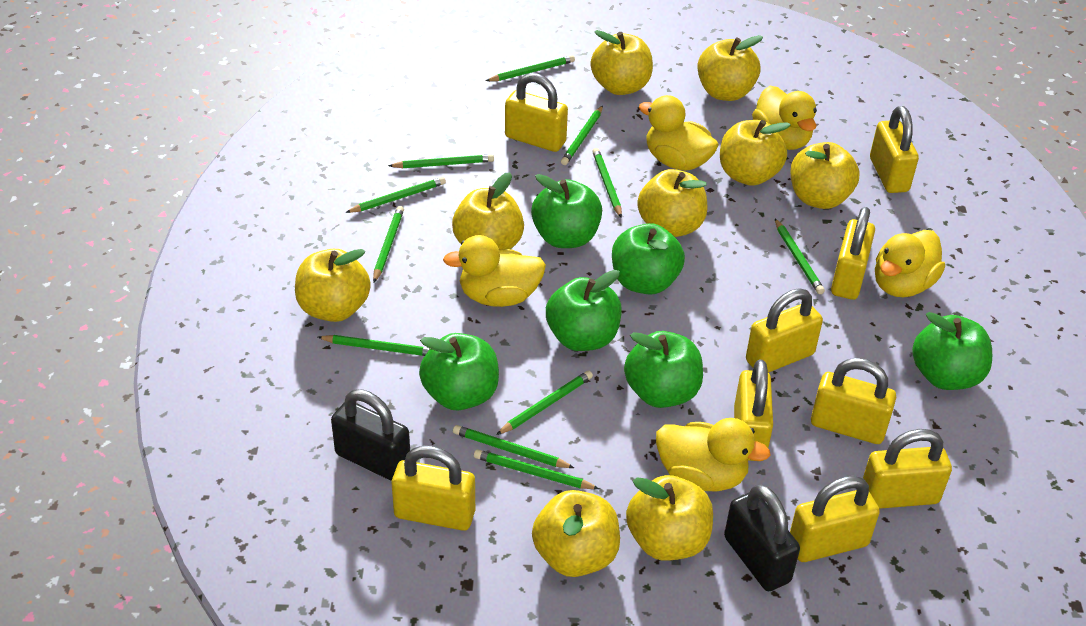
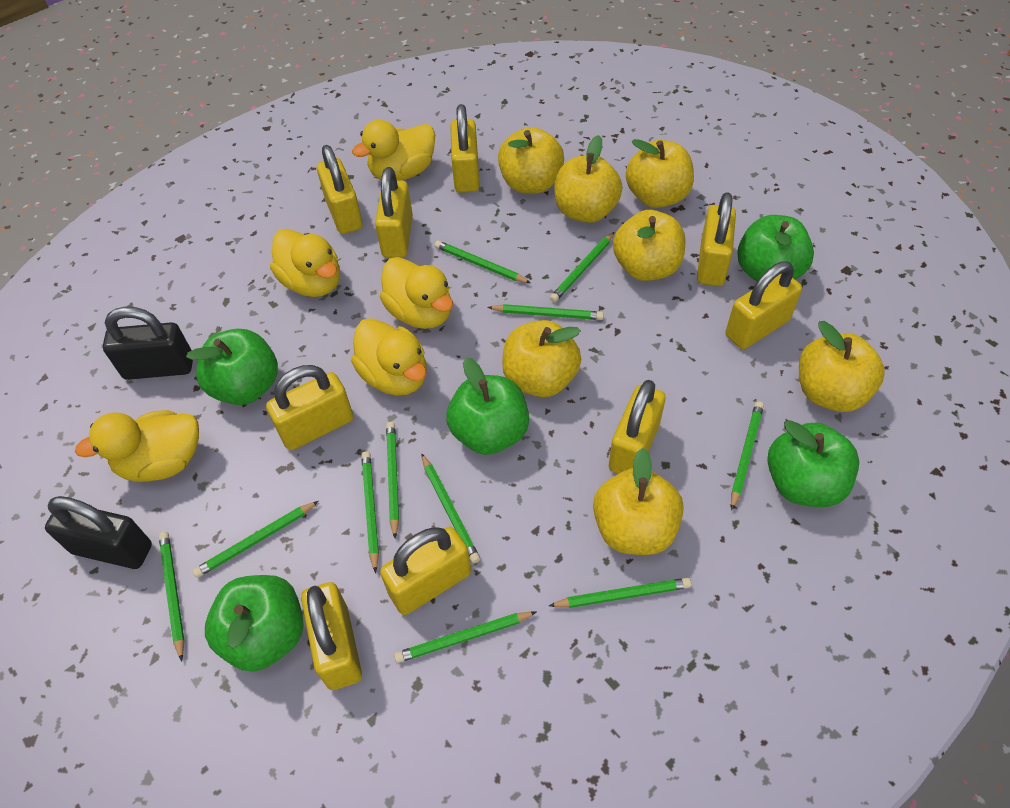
green apple: 6 -> 5
yellow apple: 9 -> 7

